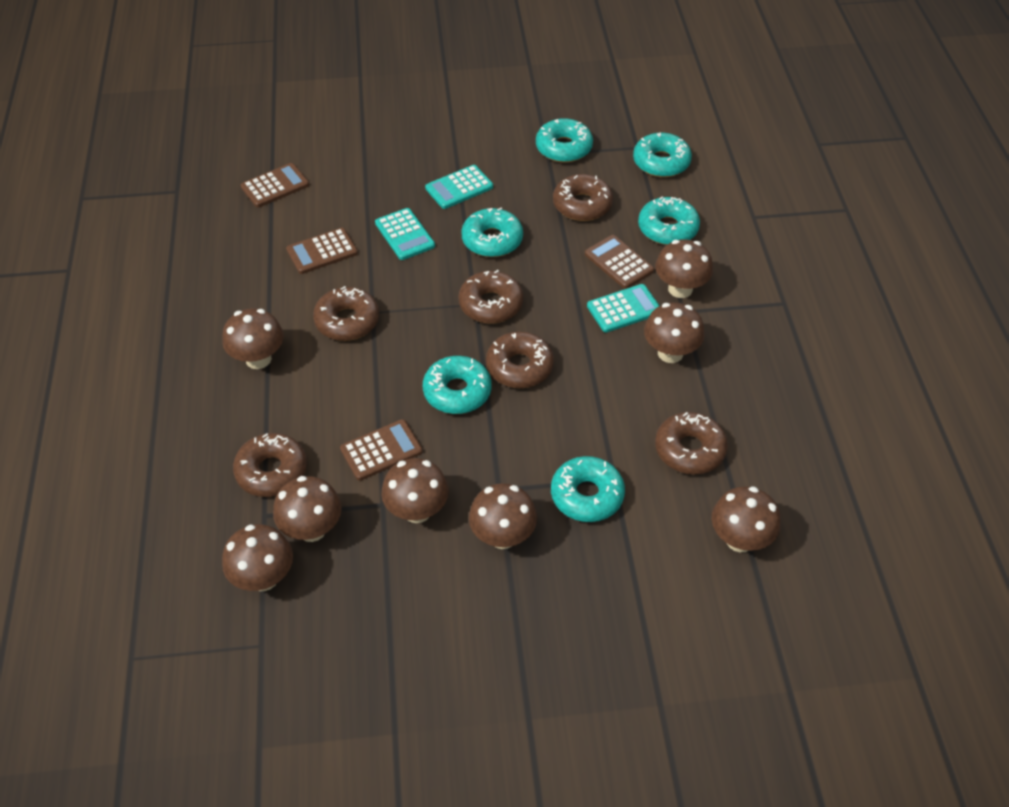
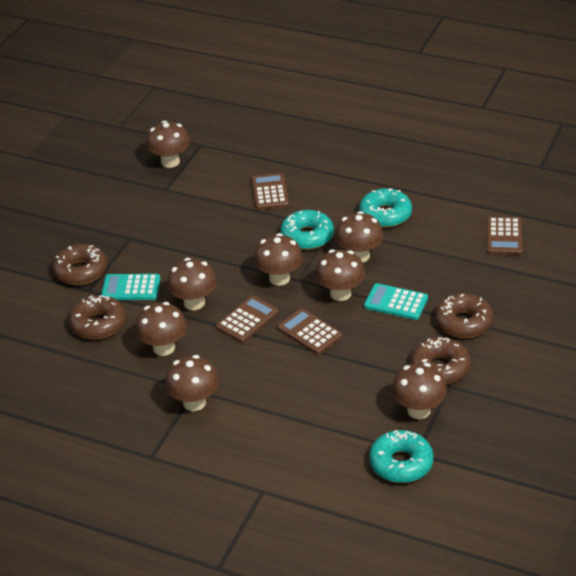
brown donut: 6 -> 4
turquoise calculator: 3 -> 2
turquoise donut: 6 -> 3

